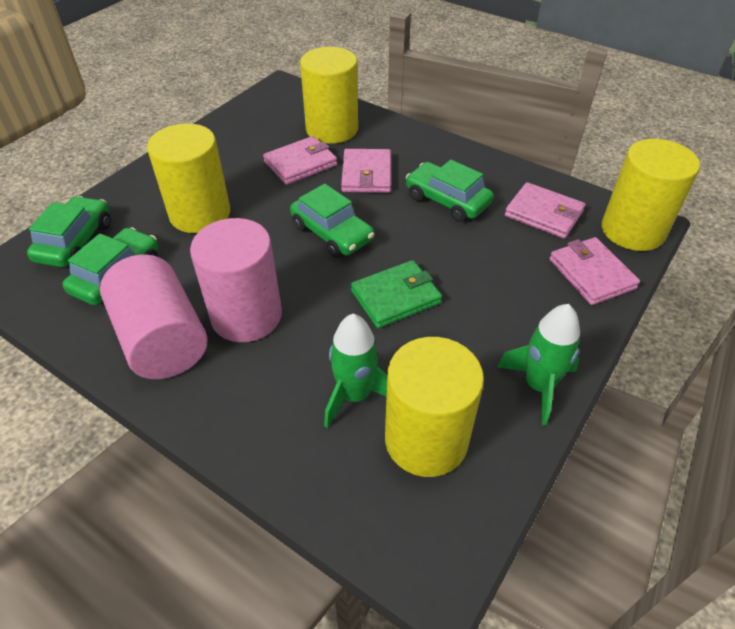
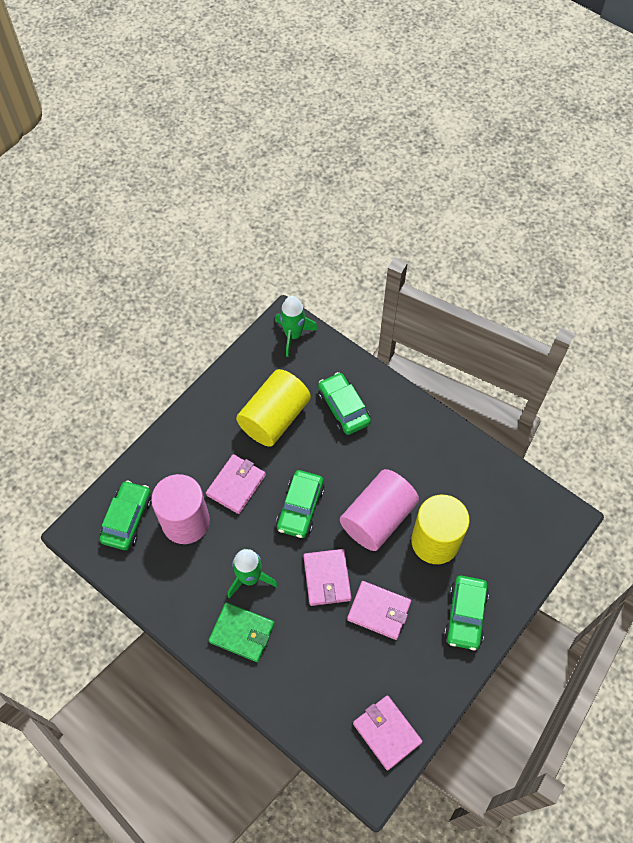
yellow cylinder: 4 -> 2

